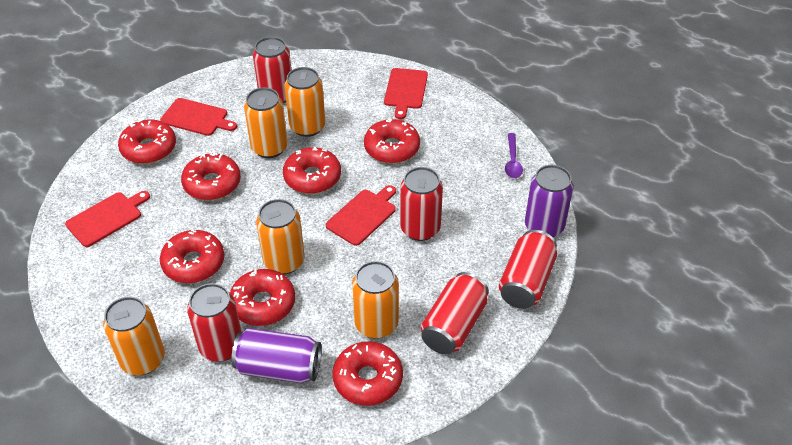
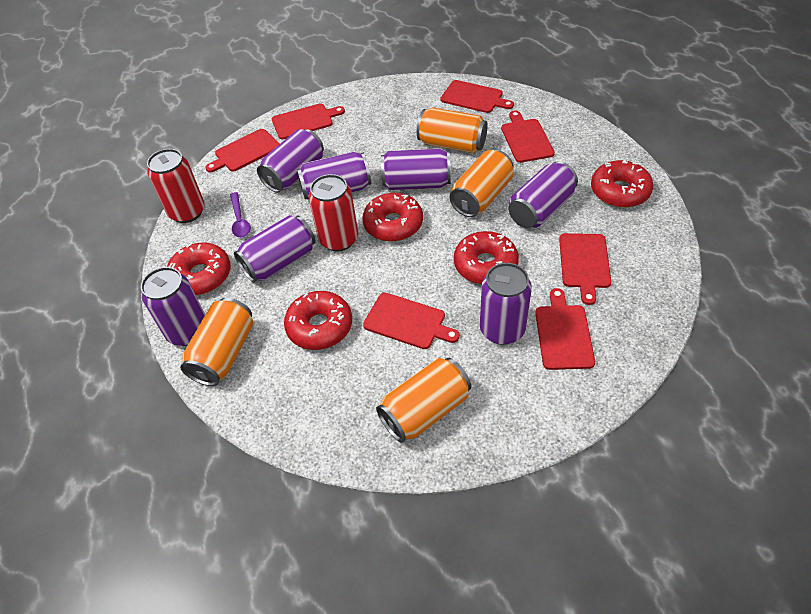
orange can: 5 -> 4
purple can: 2 -> 7
red can: 5 -> 2
red cutting board: 4 -> 7
red donut: 7 -> 5

